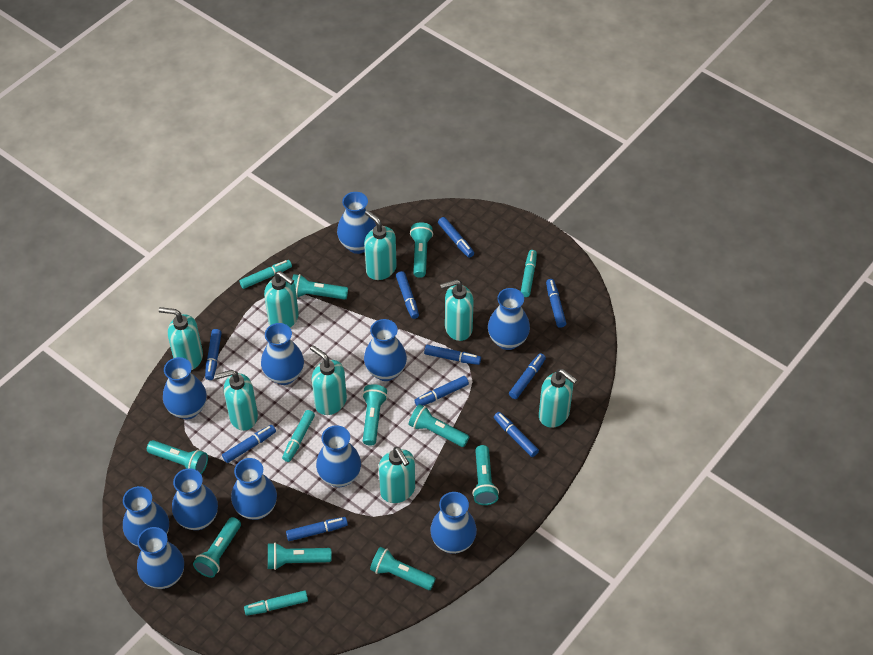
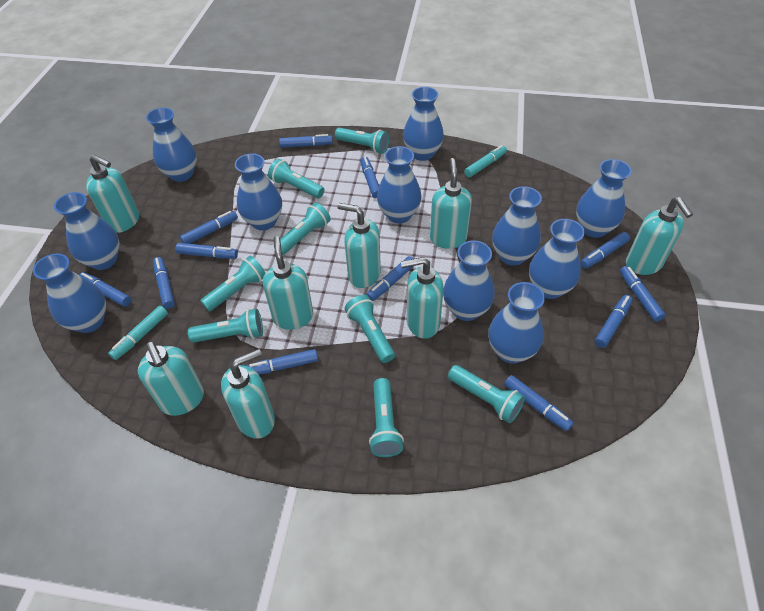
blue marker: 10 -> 12
turquoise flashlight: 9 -> 8
turquoise marker: 4 -> 2

